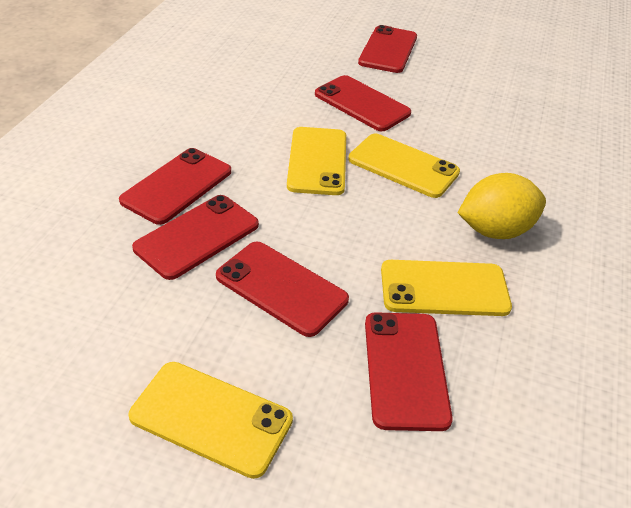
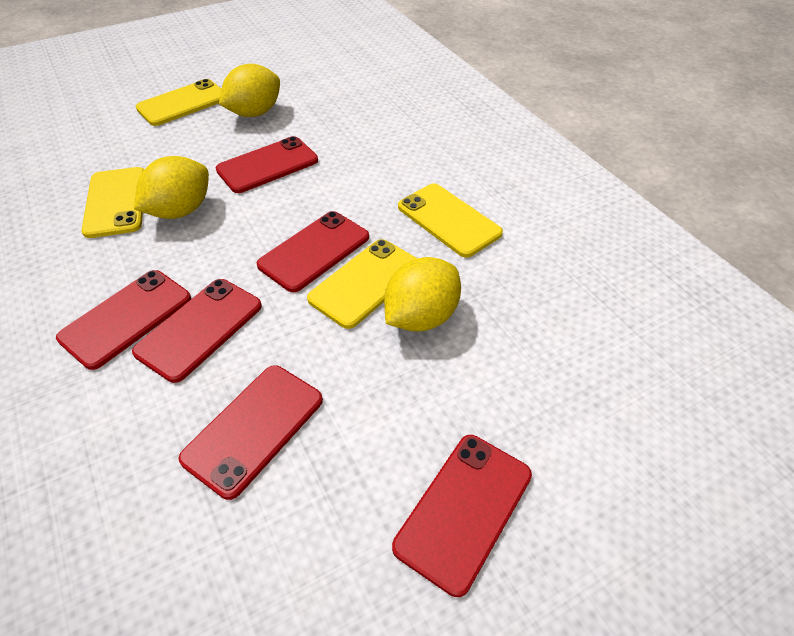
yellow lemon: 1 -> 3

